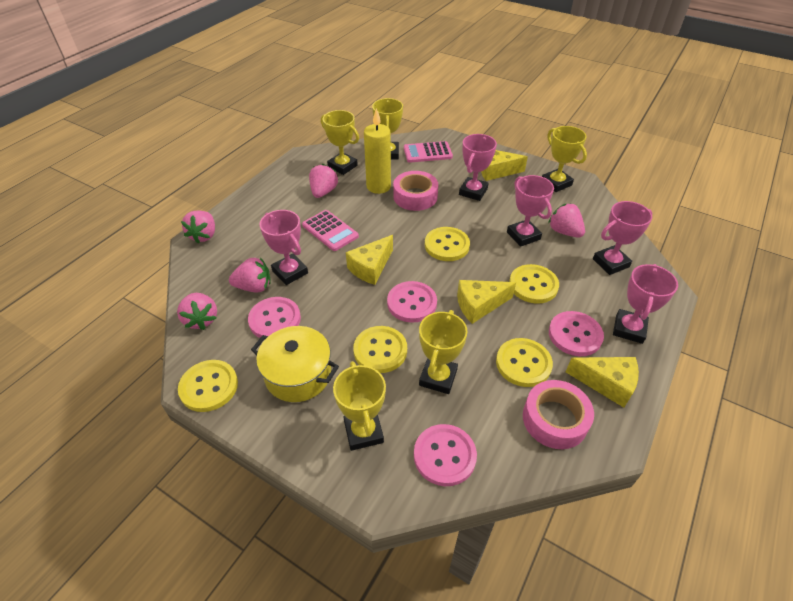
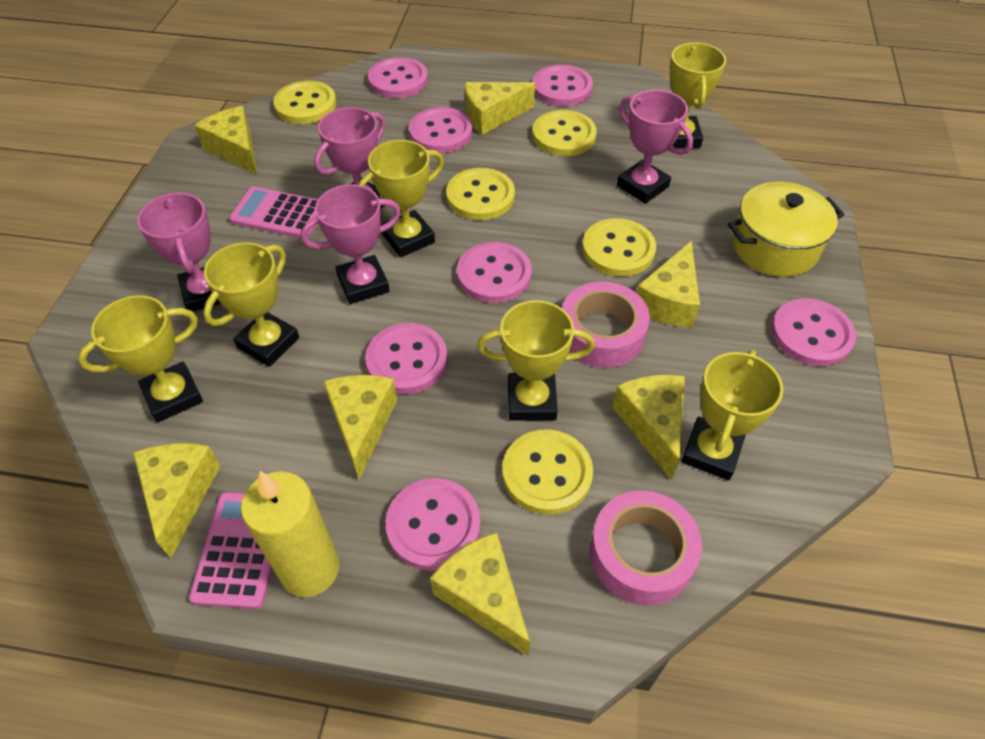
pink button: 4 -> 7
pink strawberry: 5 -> 0
pink trophy: 5 -> 4
yellow cheese: 4 -> 7
yellow trophy: 5 -> 6

